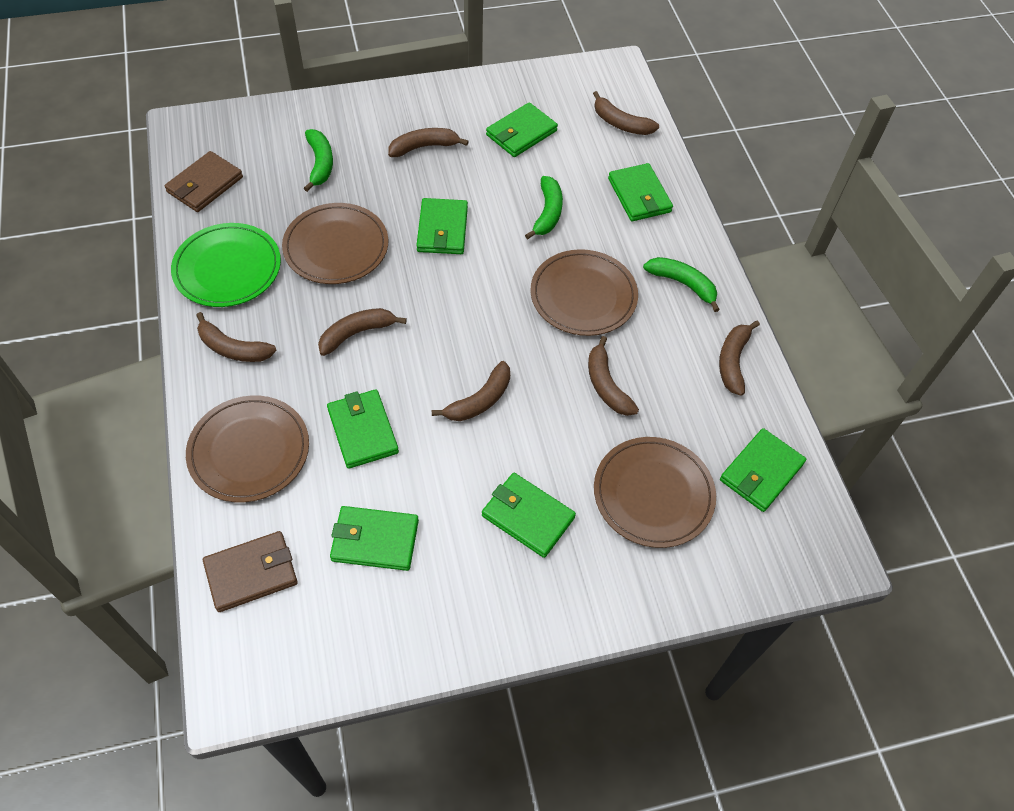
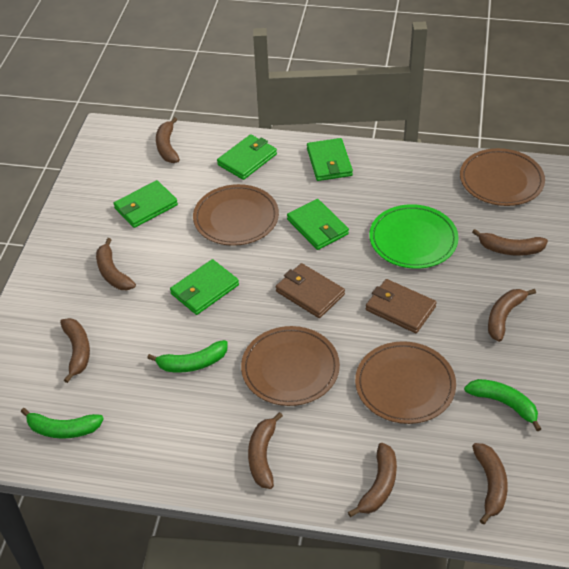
brown banana: 7 -> 8
green wallet: 7 -> 5

